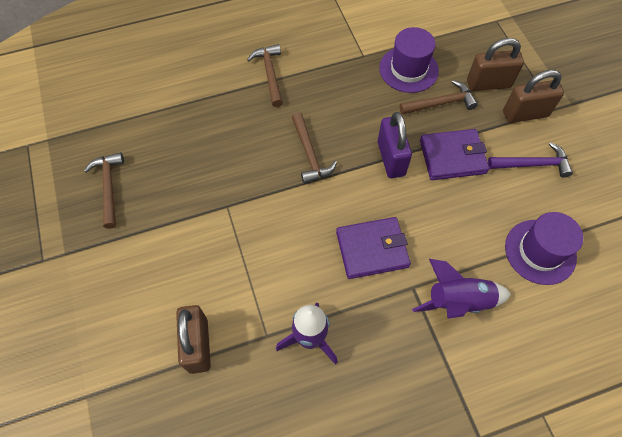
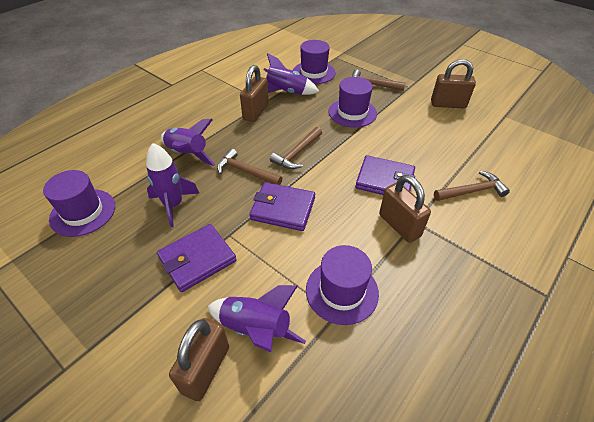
brown padlock: 3 -> 4
purple hammer: 1 -> 0
purple hat: 2 -> 4
purple padlock: 1 -> 0
purple rocket: 2 -> 4
purple wallet: 2 -> 3

